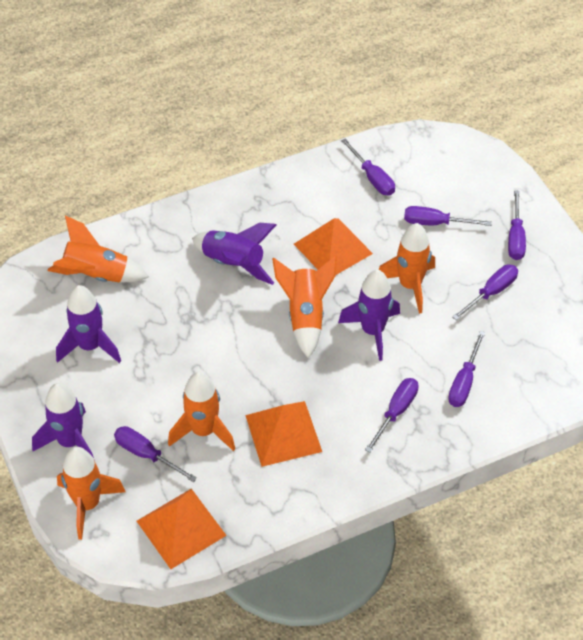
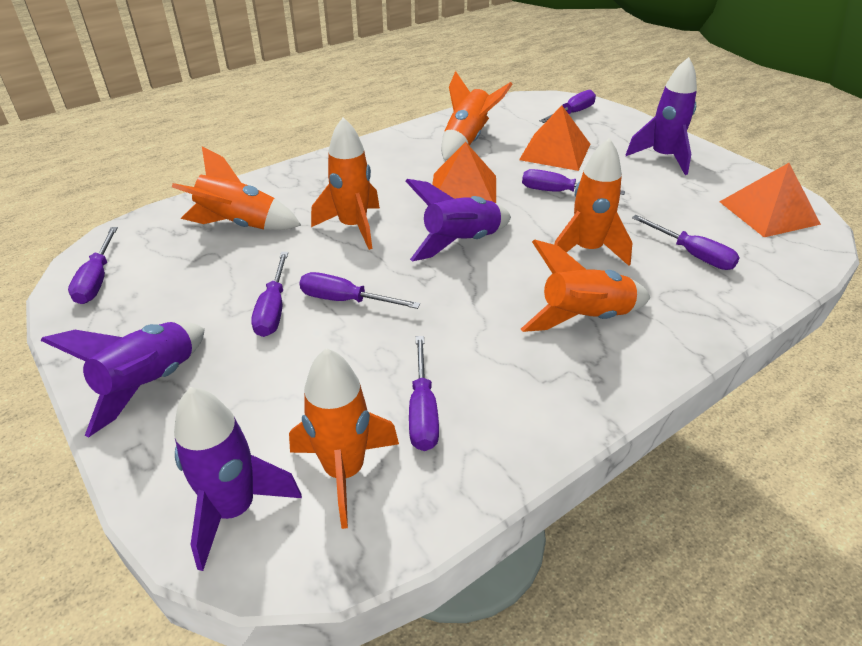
orange rocket: 5 -> 6

